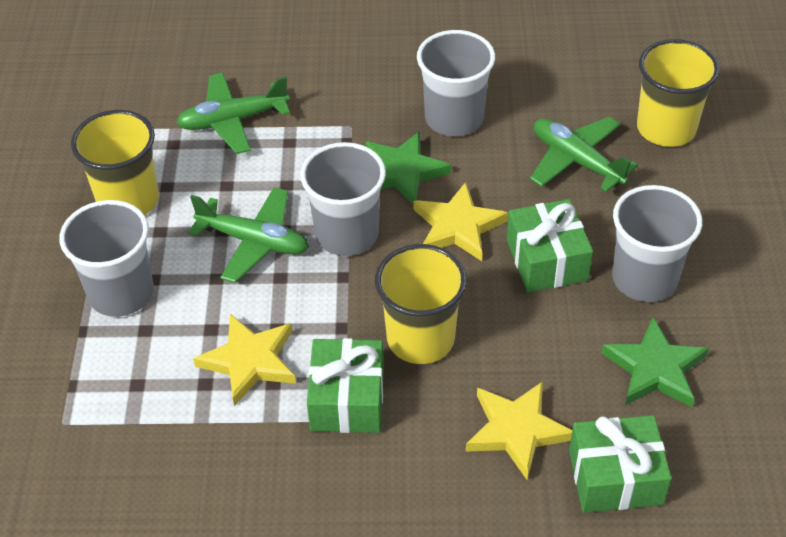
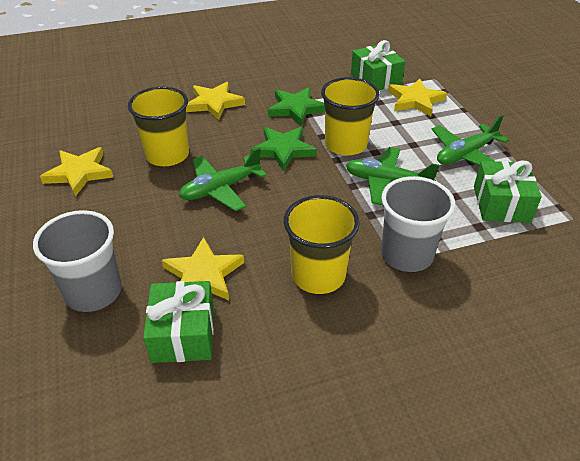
grey cup: 4 -> 2
yellow star: 3 -> 4

